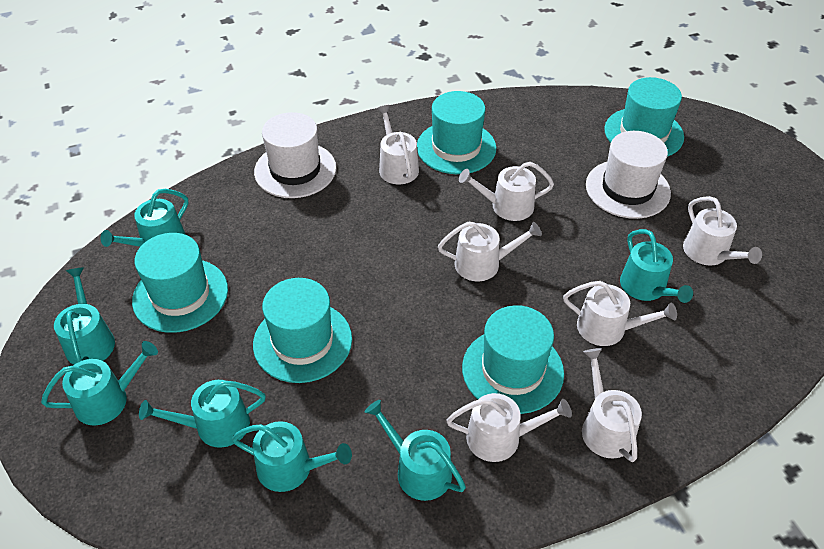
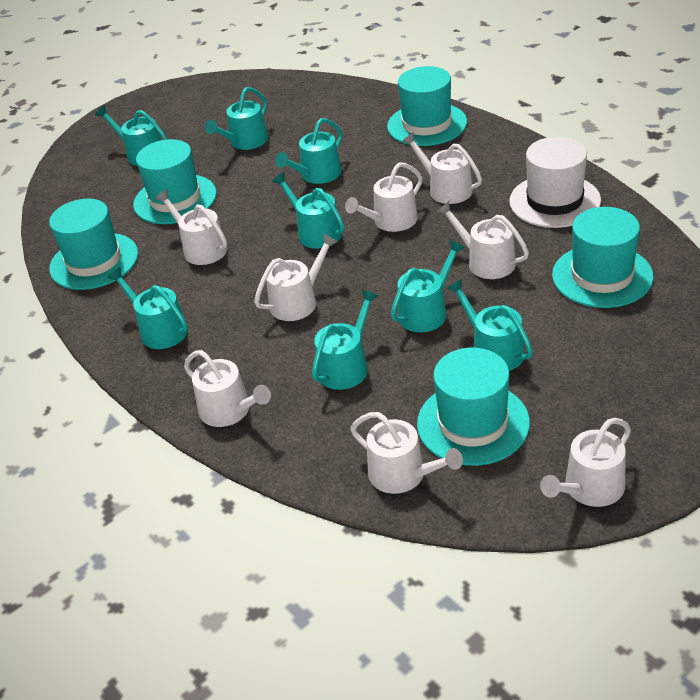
turquoise watering can: 7 -> 8
white hat: 2 -> 1
white watering can: 7 -> 8

